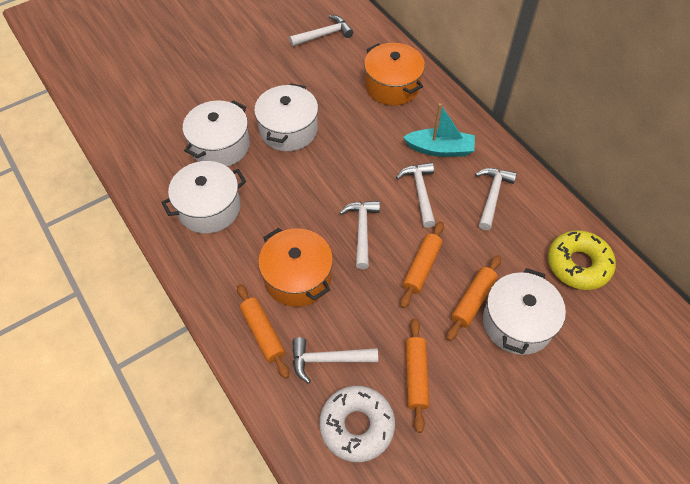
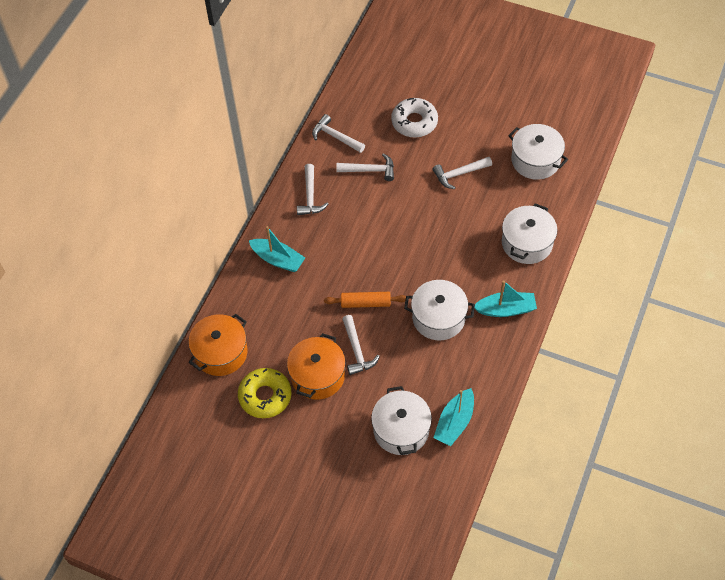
orange rolling pin: 4 -> 1
turquoise boat: 1 -> 3

